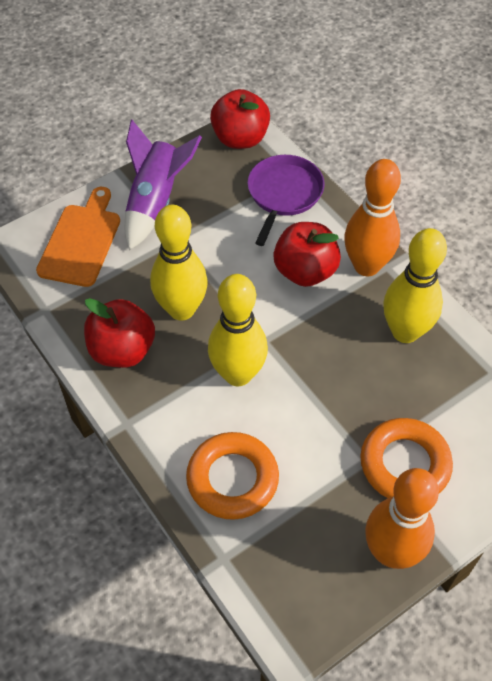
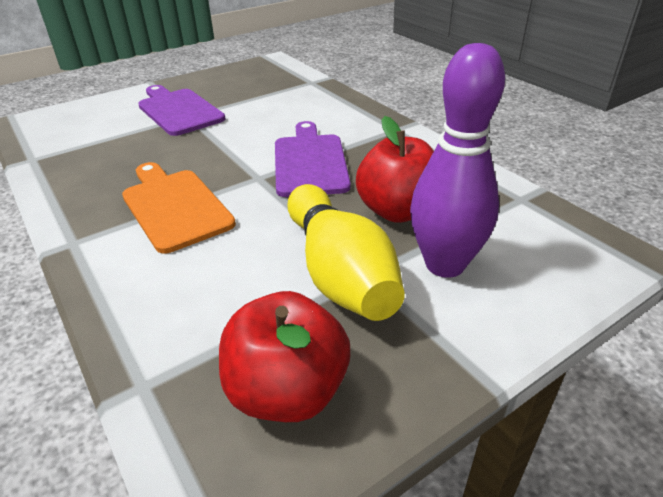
orange bowling pin: 2 -> 0
orange ring: 2 -> 0
purple bowling pin: 0 -> 1
purple cutting board: 0 -> 2
purple pan: 1 -> 0
purple rocket: 1 -> 0
red apple: 3 -> 2
yellow bowling pin: 3 -> 1

